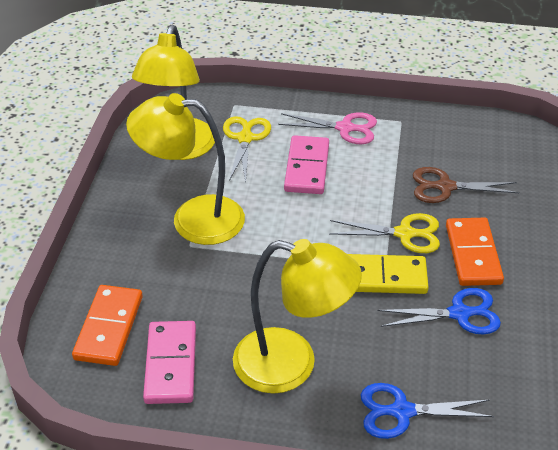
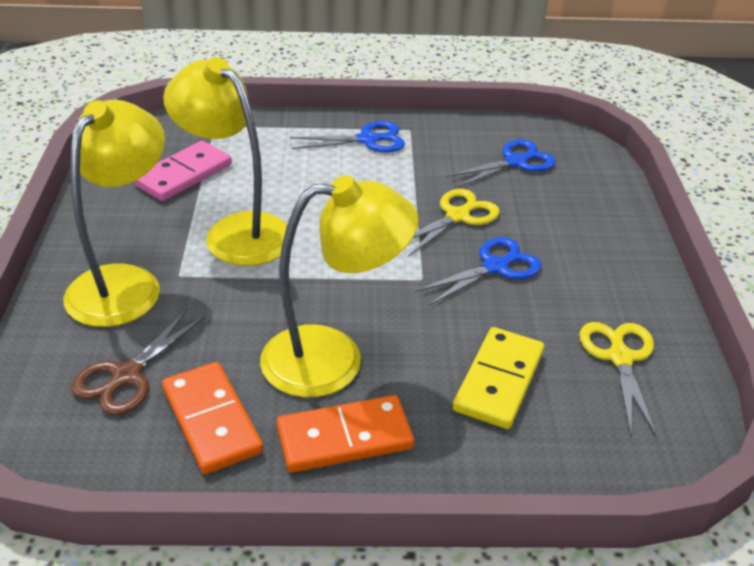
blue scissors: 2 -> 3
pink domino: 2 -> 1
pink scissors: 1 -> 0

